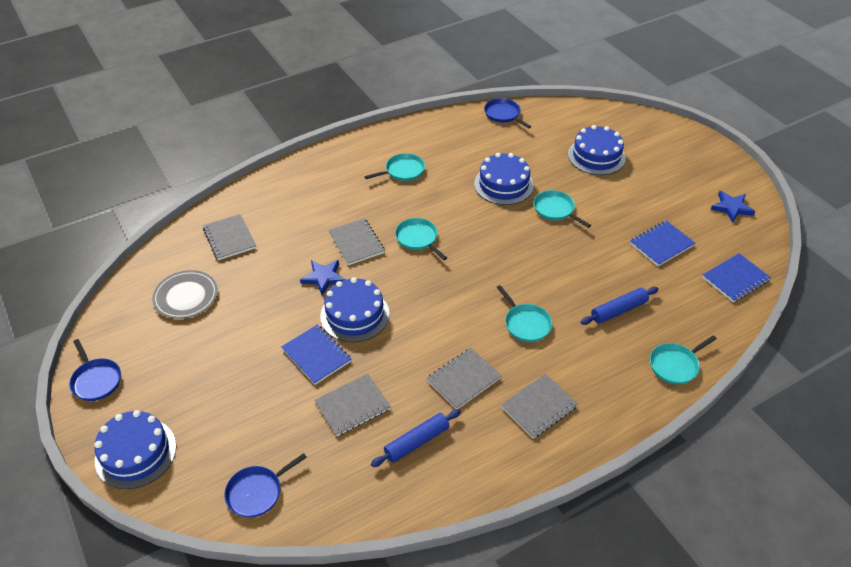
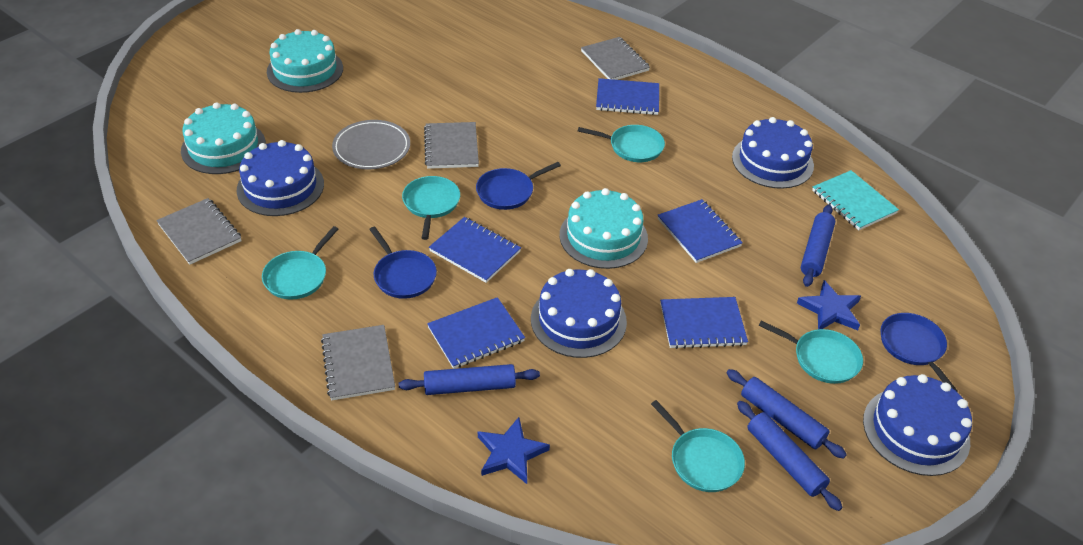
blue notebook: 3 -> 5
blue rolling pin: 2 -> 4
grey notebook: 5 -> 4
turquoise cake: 0 -> 3
turquoise notebook: 0 -> 1

